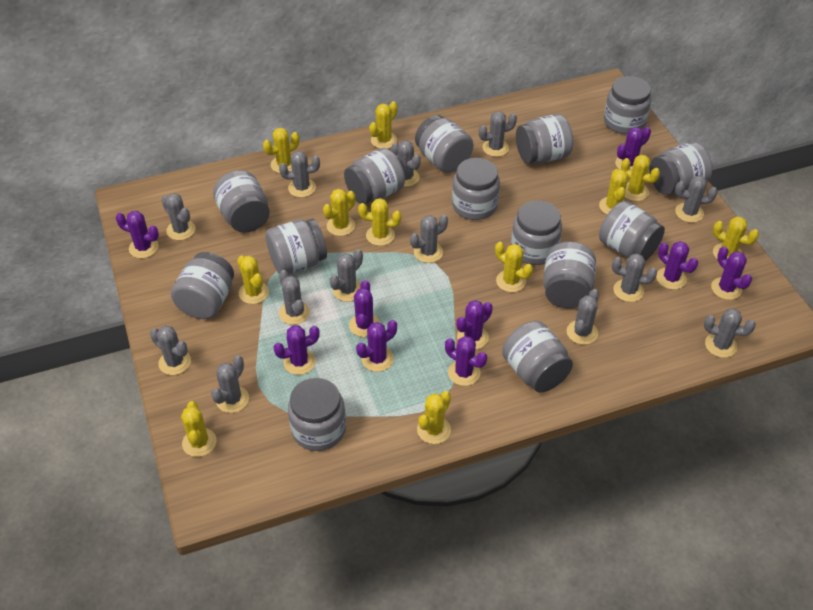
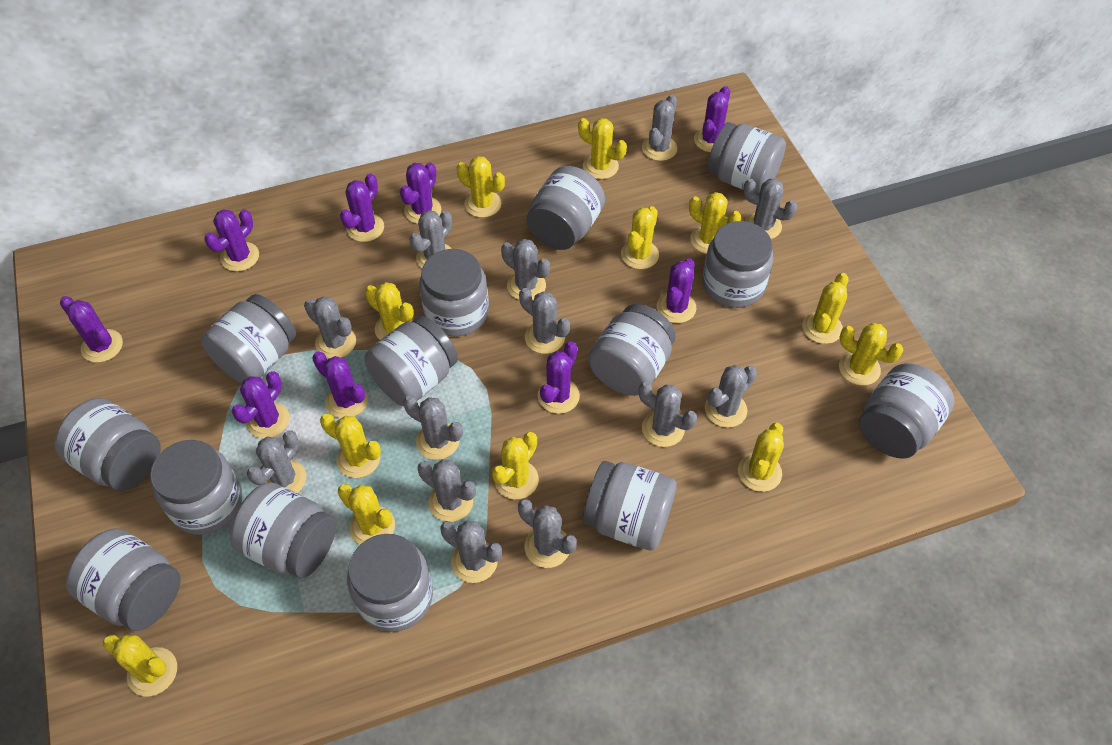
yellow cactus: 11 -> 12

